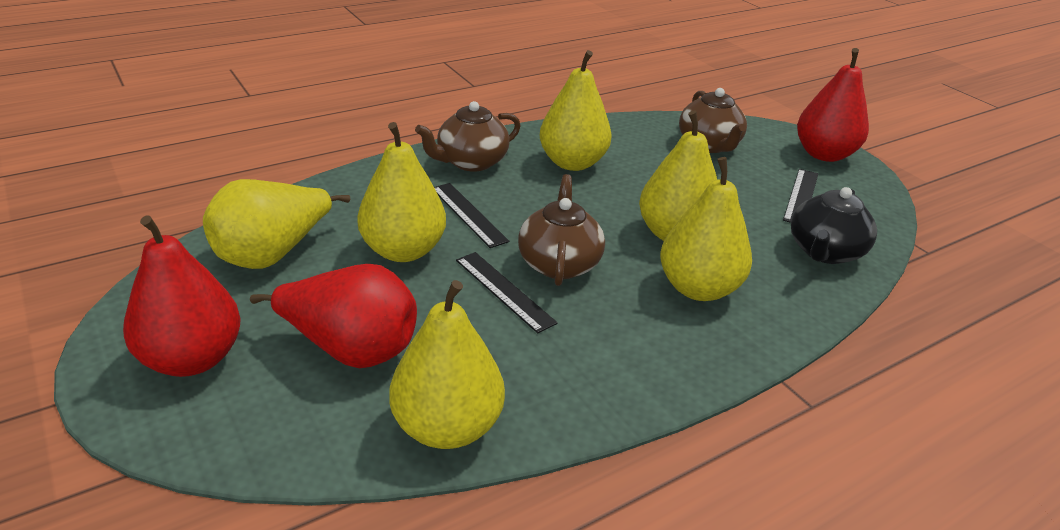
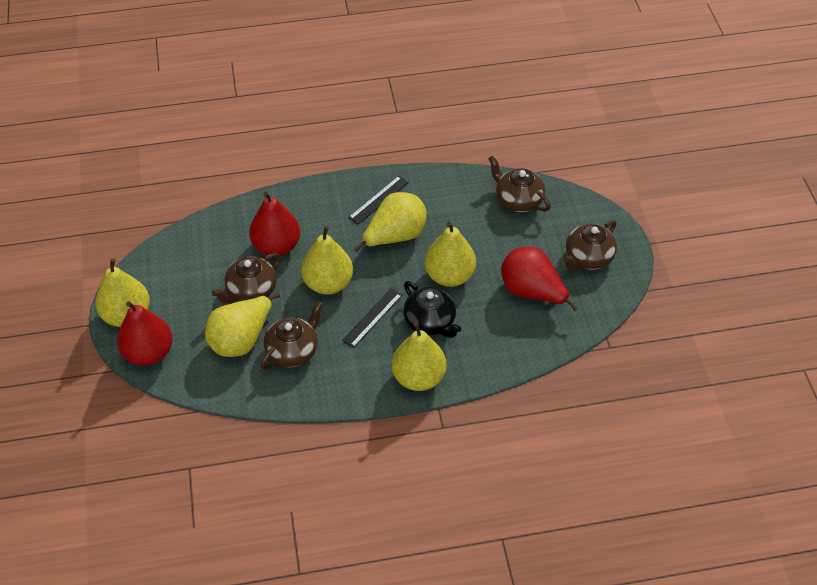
black ruler: 3 -> 2
brown teapot: 3 -> 4

